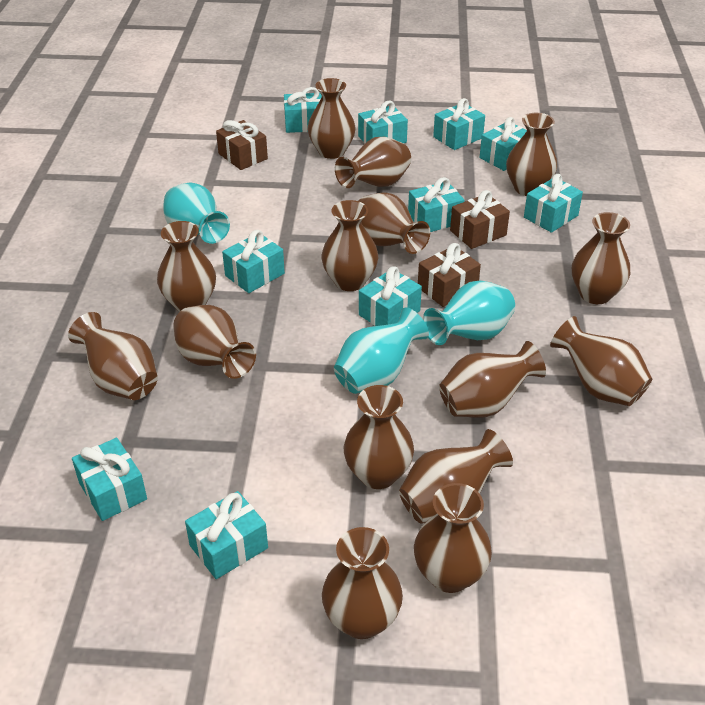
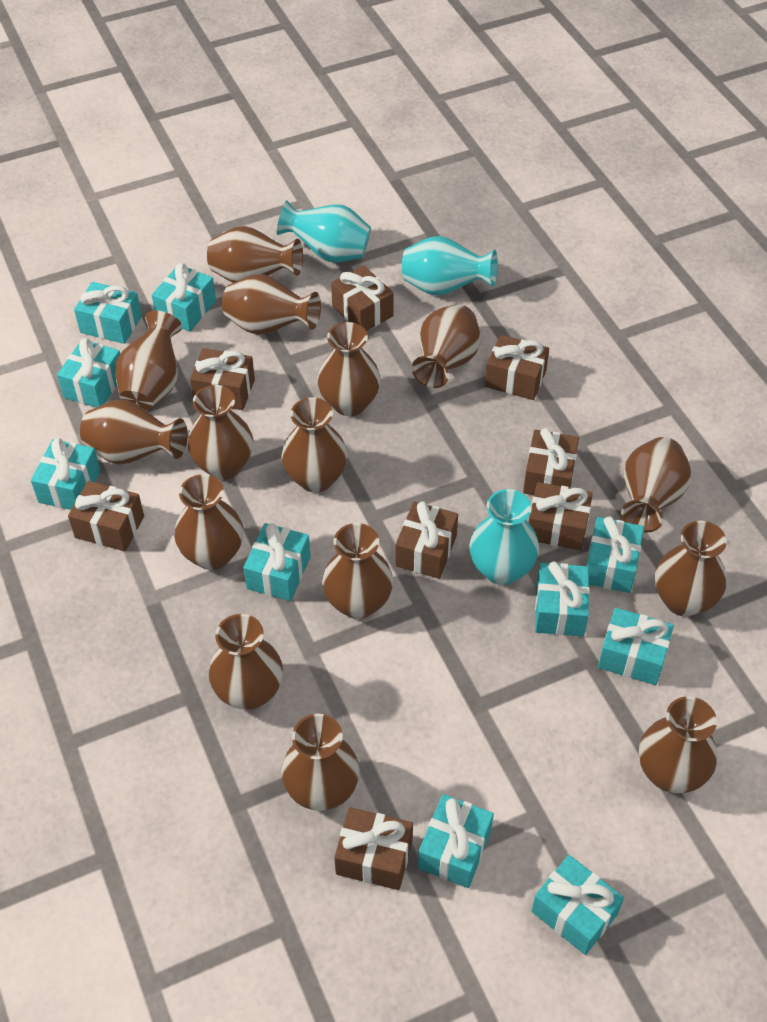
brown gift: 3 -> 8

